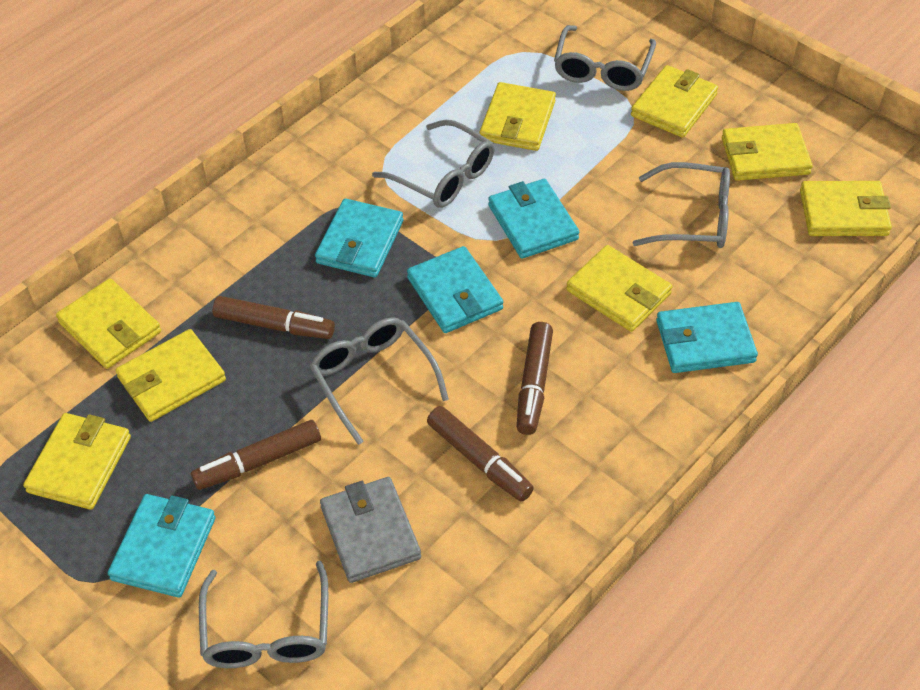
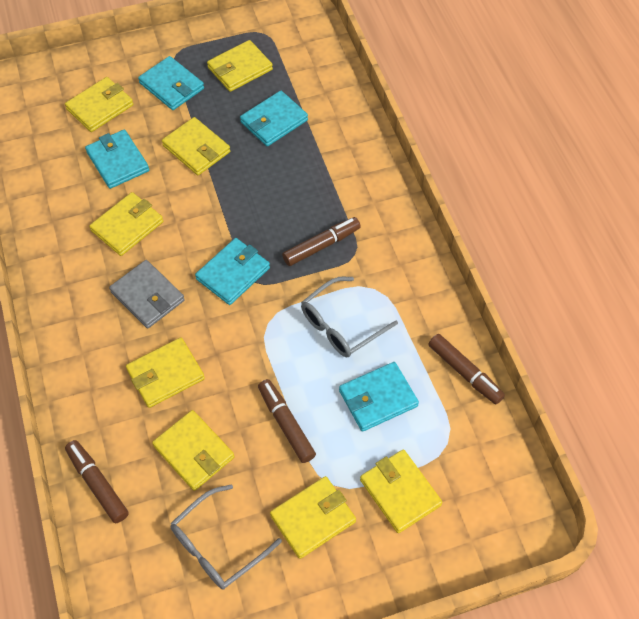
grey glasses: 5 -> 2

